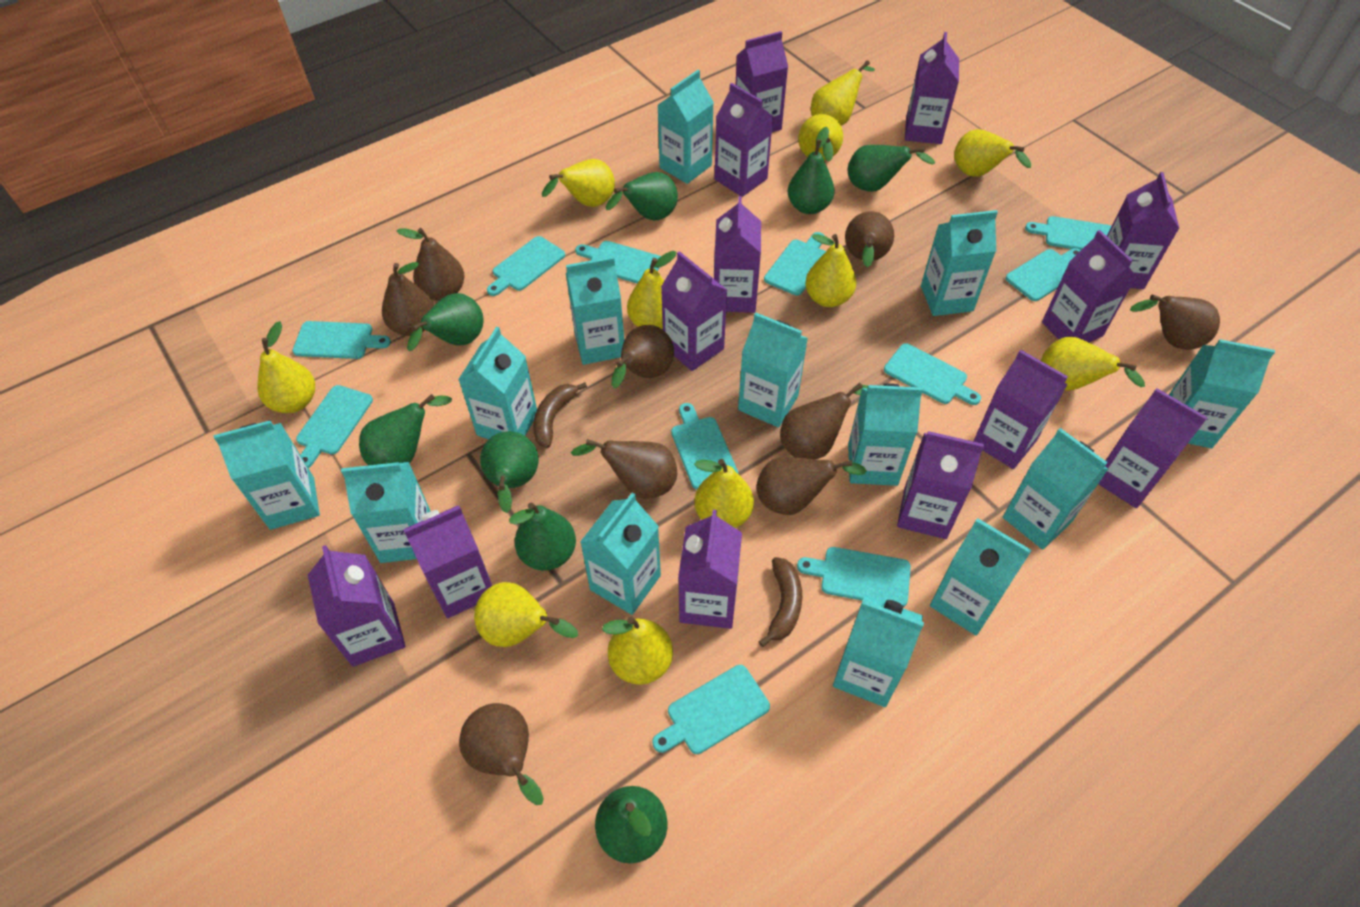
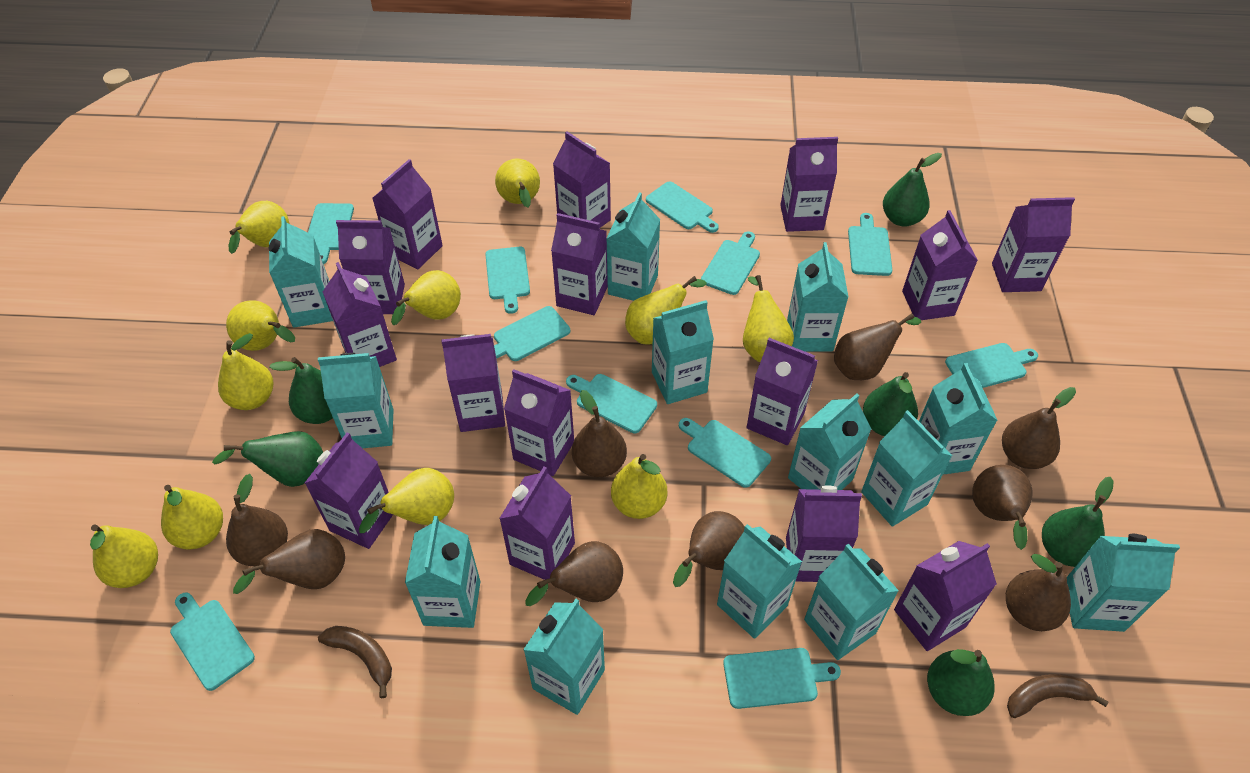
green pear: 8 -> 6
purple carton: 13 -> 15

